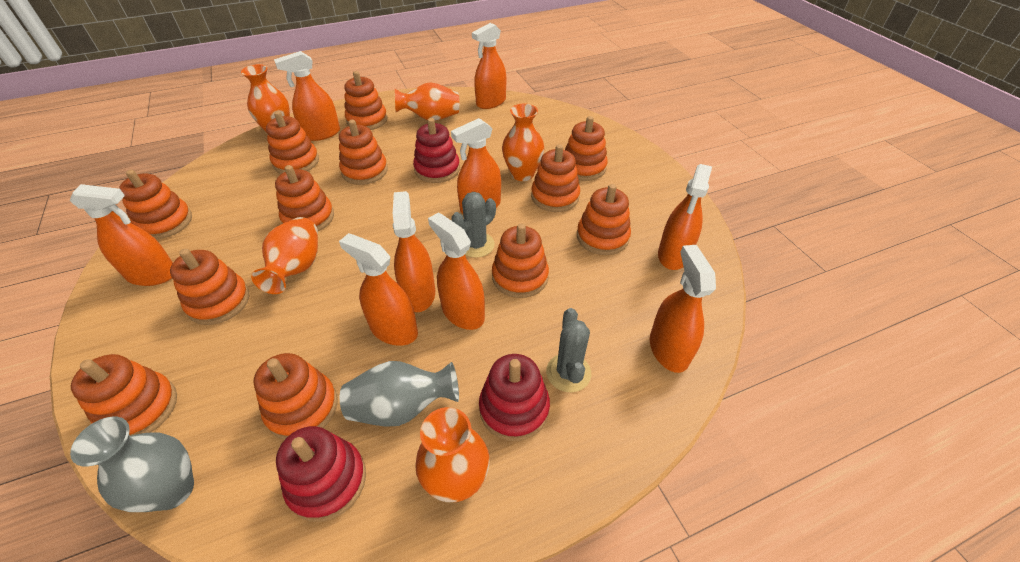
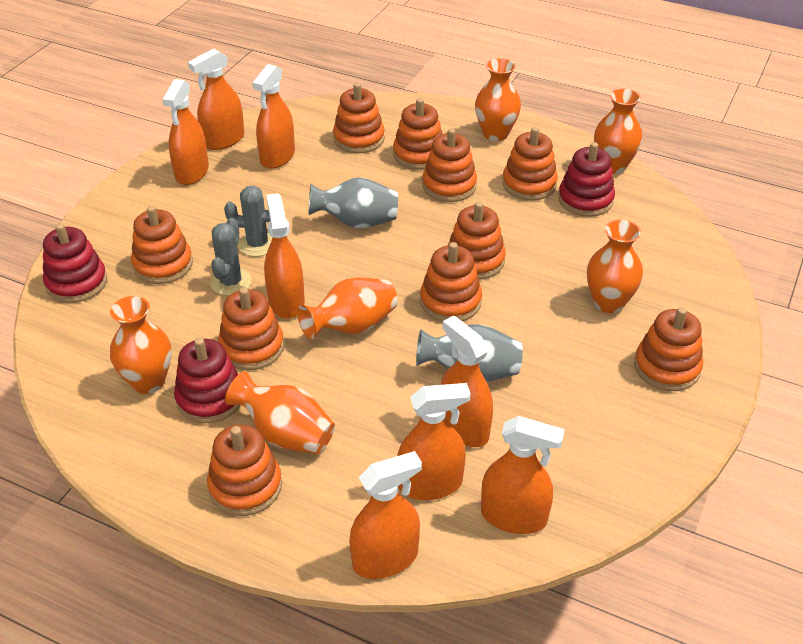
orange spray bottle: 9 -> 8
orange stacking toy: 12 -> 10
orange vase: 5 -> 6

